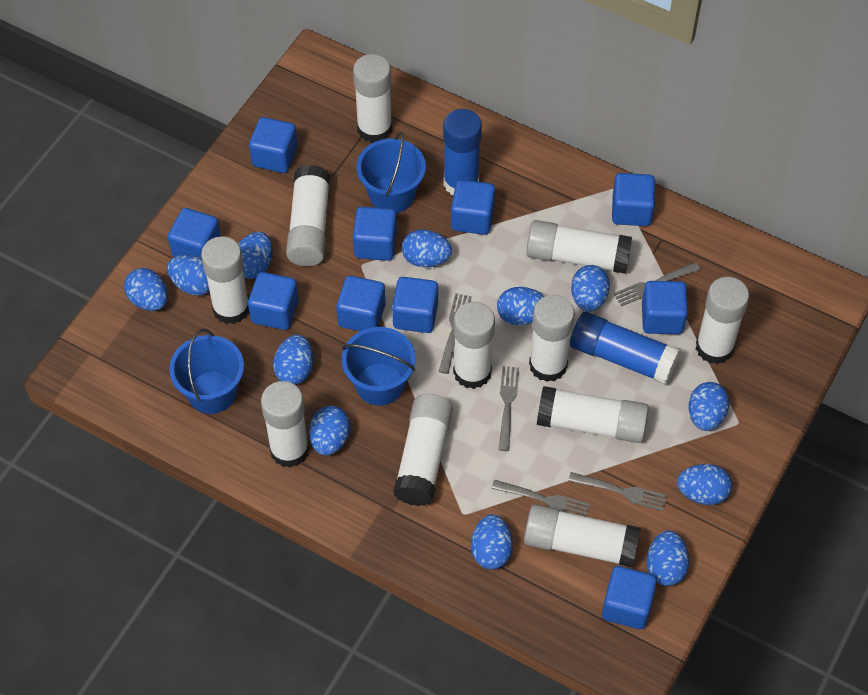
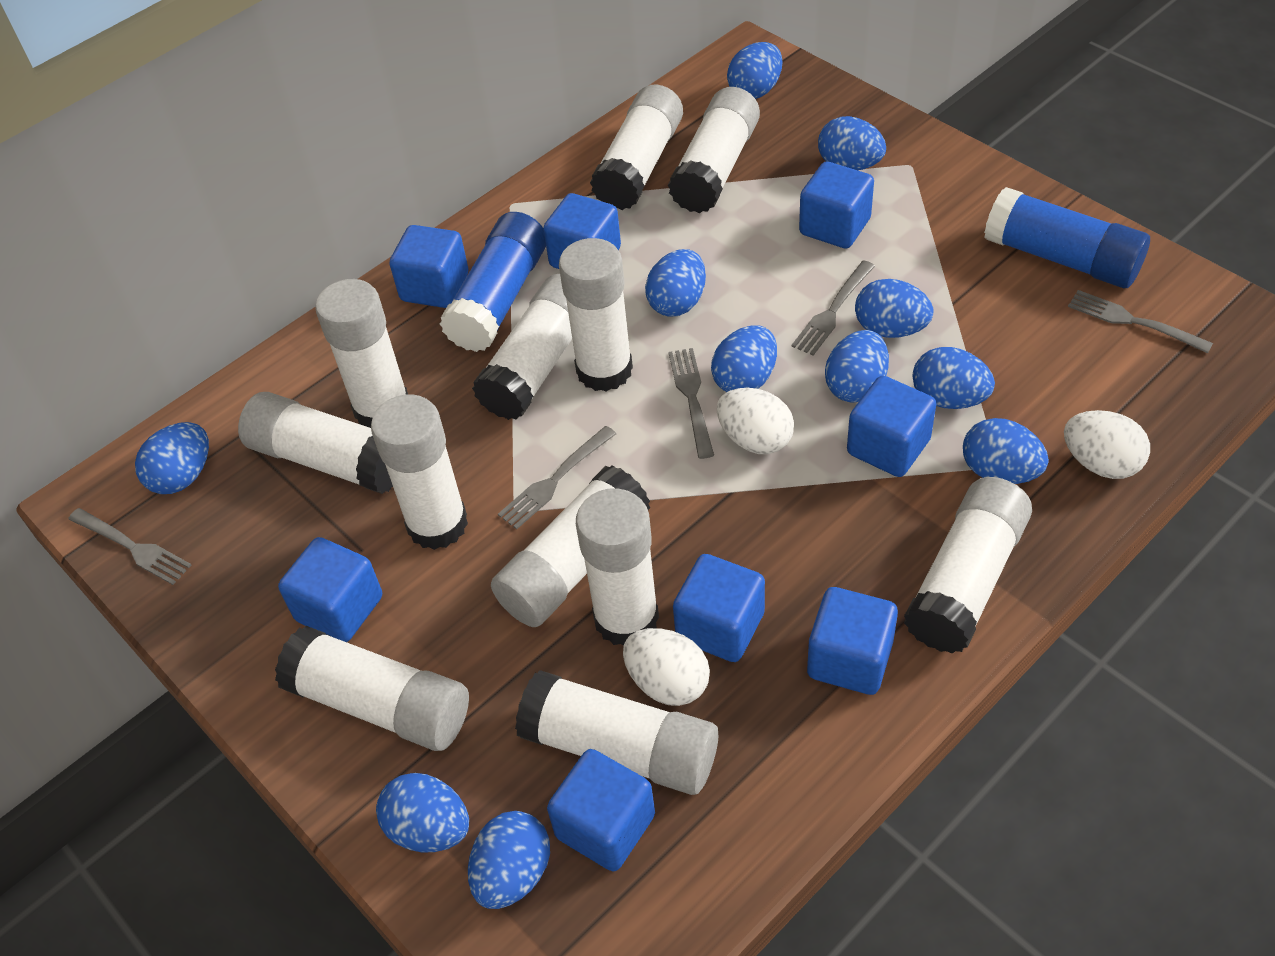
blue bucket: 3 -> 0
blue cube: 10 -> 8
blue egg: 12 -> 11
white egg: 0 -> 3
white glue stick: 11 -> 12

